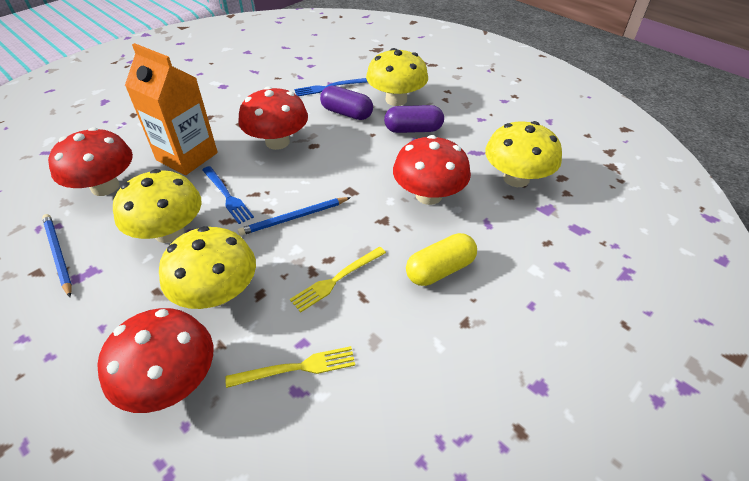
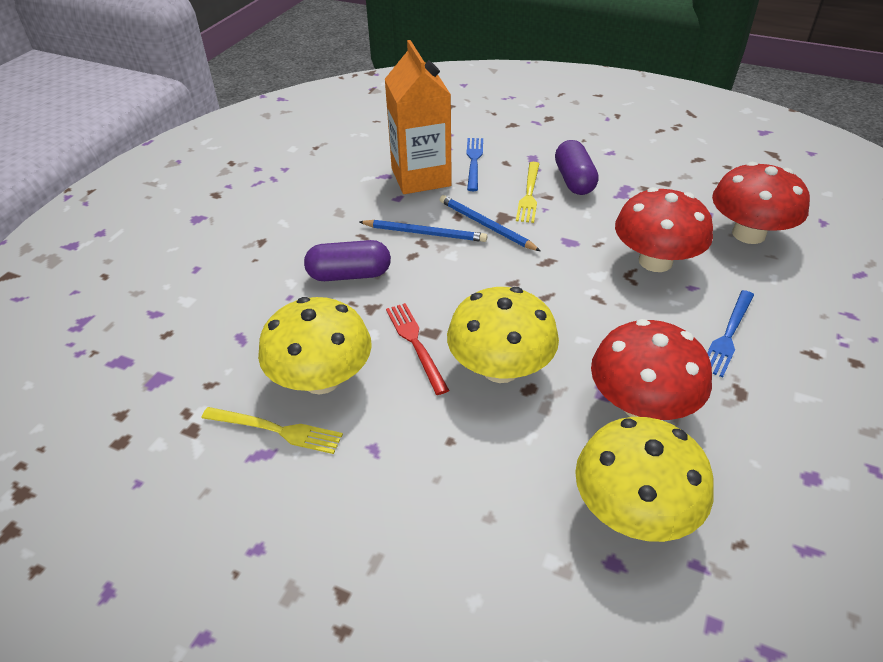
red fork: 0 -> 1
red mushroom: 4 -> 3
yellow capsule: 1 -> 0
yellow mushroom: 4 -> 3

